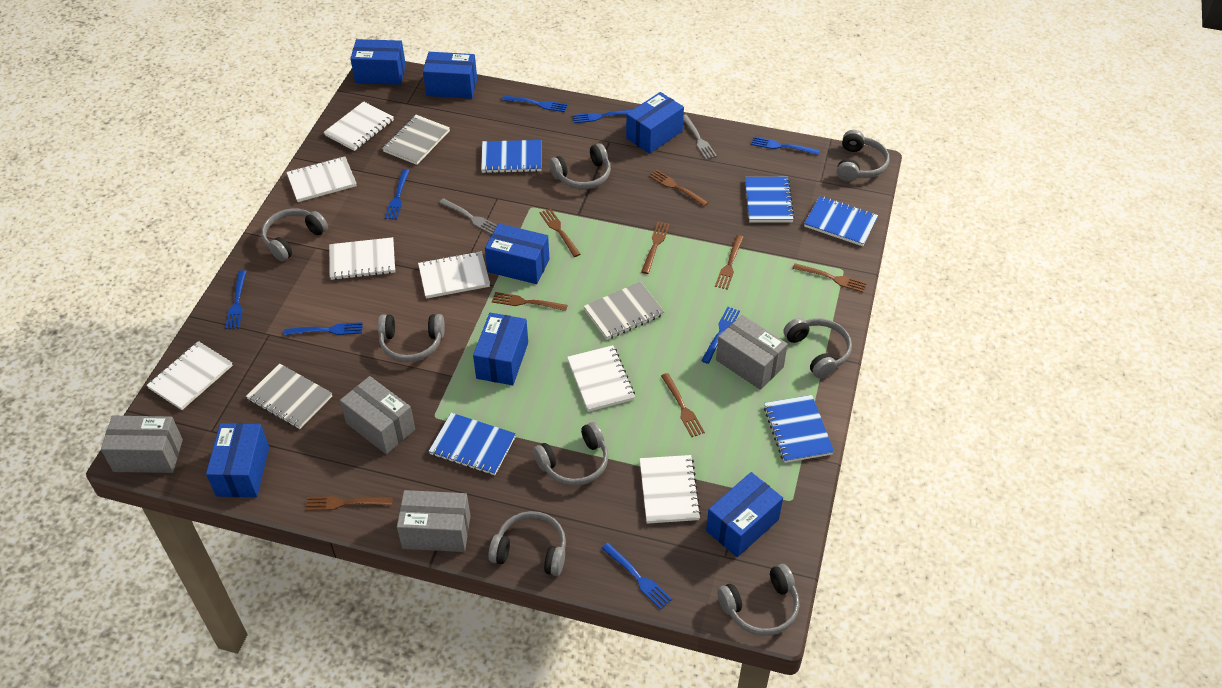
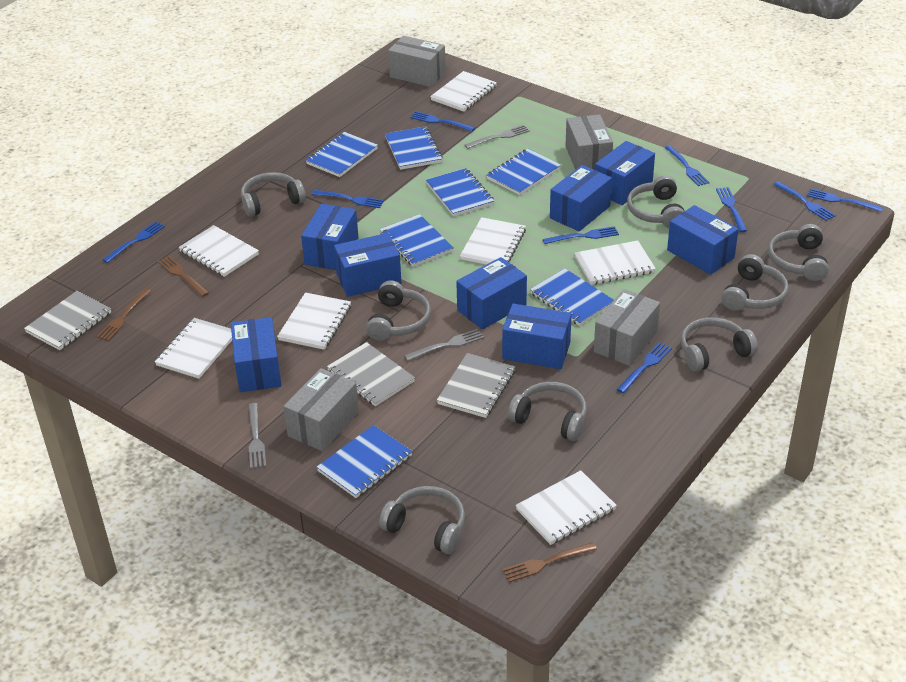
blue box: 7 -> 8
blue fork: 8 -> 9
blue notebook: 5 -> 7
brown fork: 8 -> 3
grey fork: 2 -> 3

